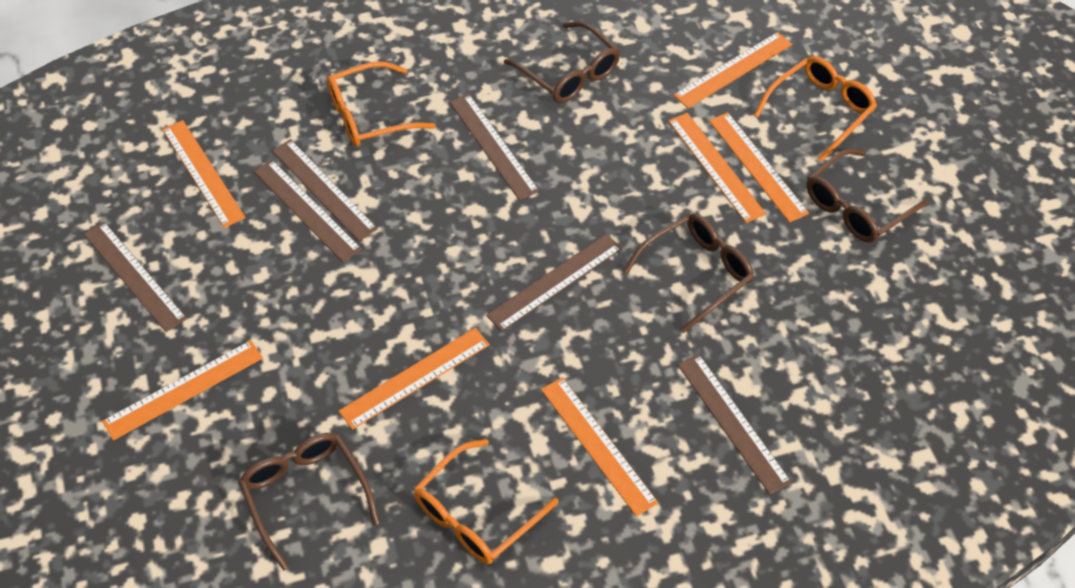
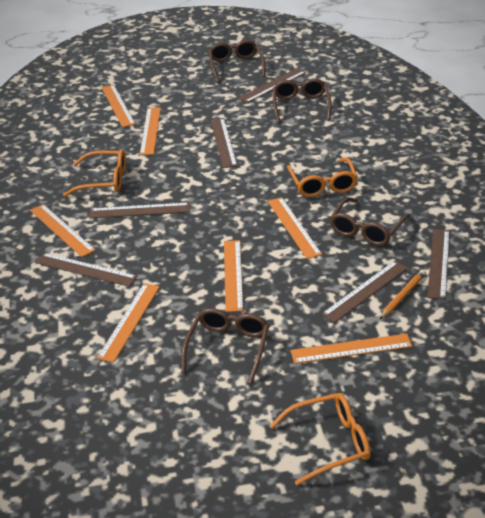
orange pencil: 0 -> 1

